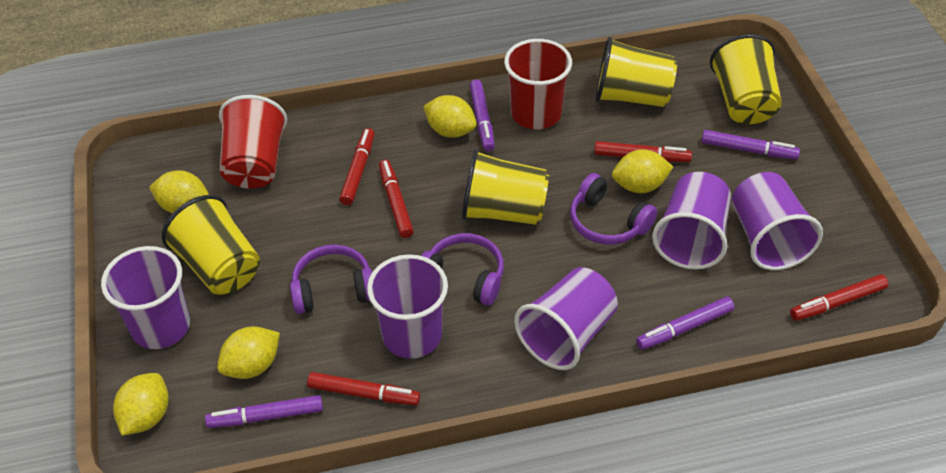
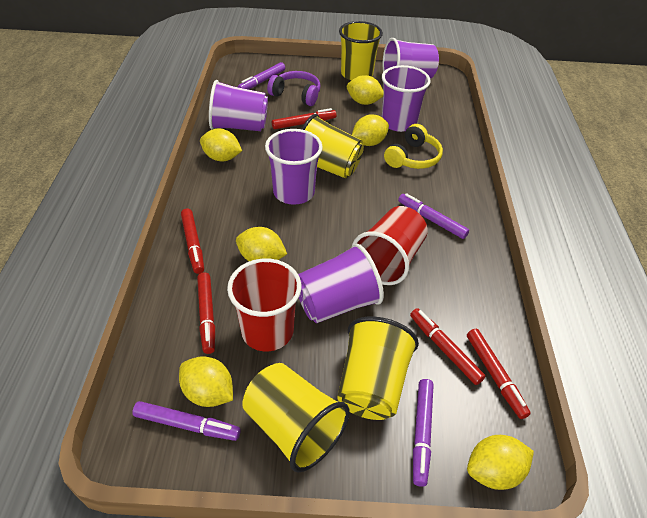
purple headphones: 3 -> 1
yellow headphones: 0 -> 1
yellow lemon: 5 -> 6

